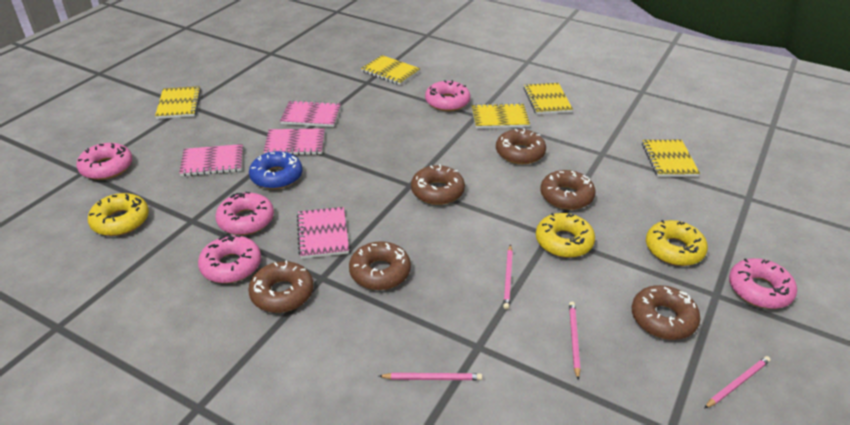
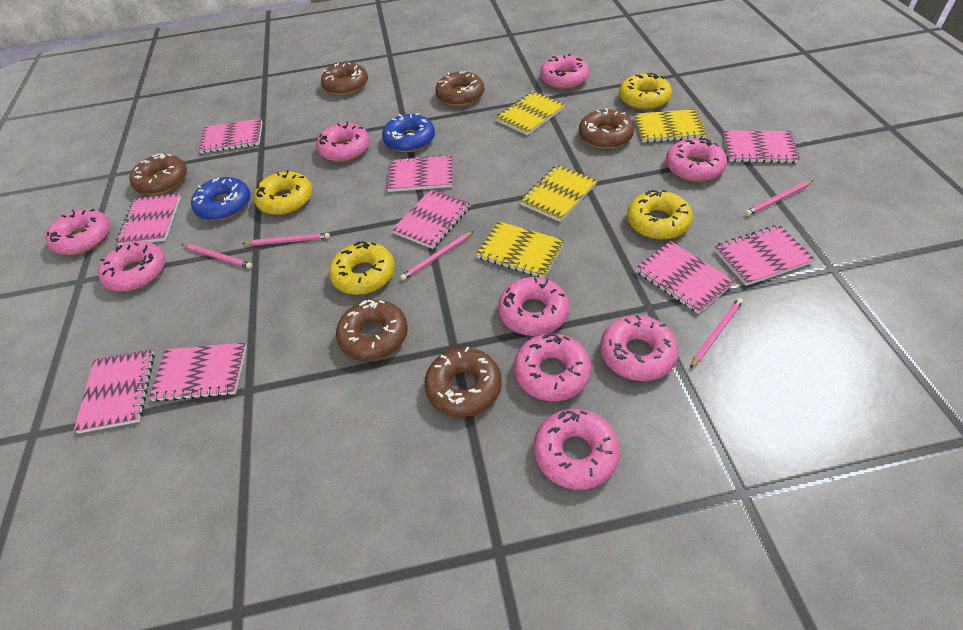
blue donut: 1 -> 2
pink donut: 5 -> 9
pink notebook: 4 -> 9
pink pencil: 4 -> 5
yellow donut: 3 -> 4
yellow notebook: 5 -> 4

